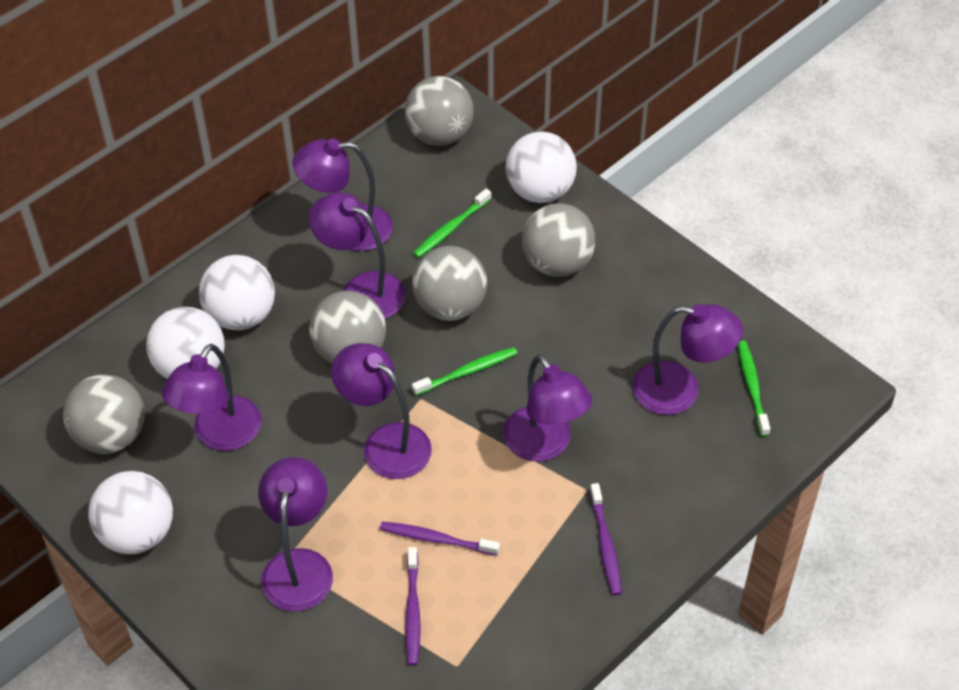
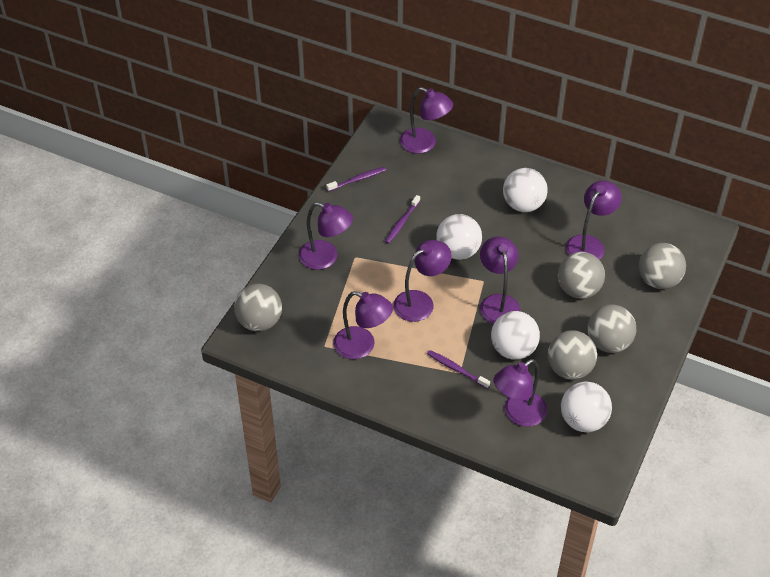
green toothbrush: 3 -> 0

